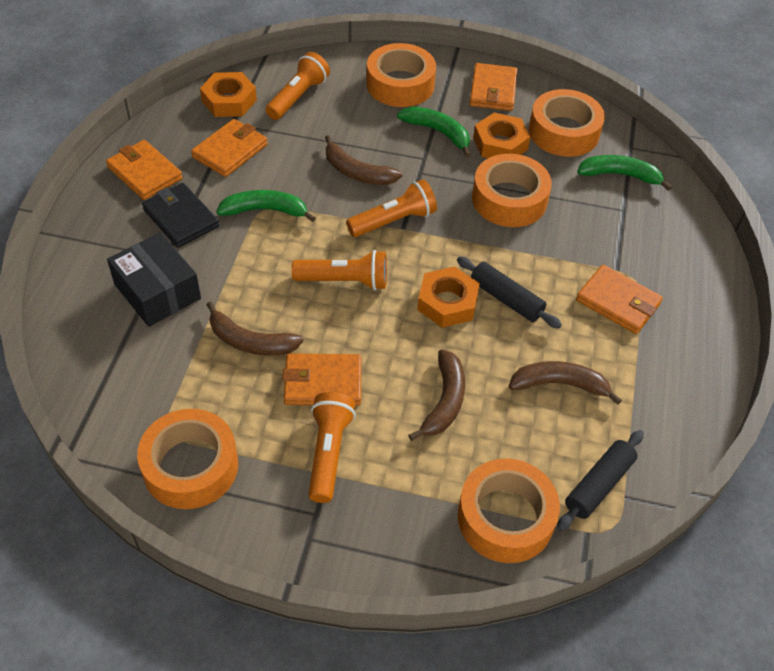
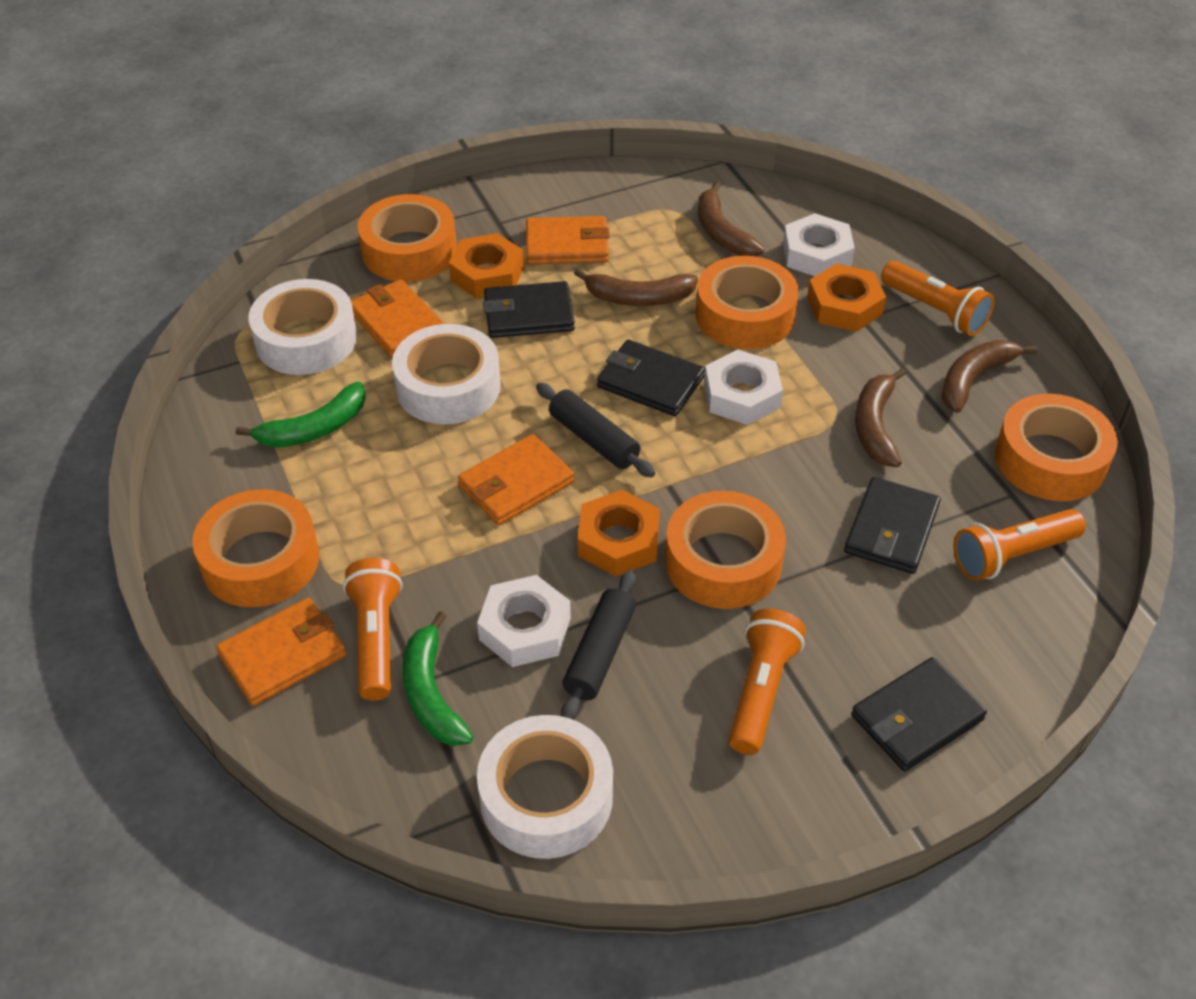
black box: 1 -> 0
black wallet: 1 -> 4
green banana: 3 -> 2
orange wallet: 5 -> 4
white nut: 0 -> 3
white tape: 0 -> 3

